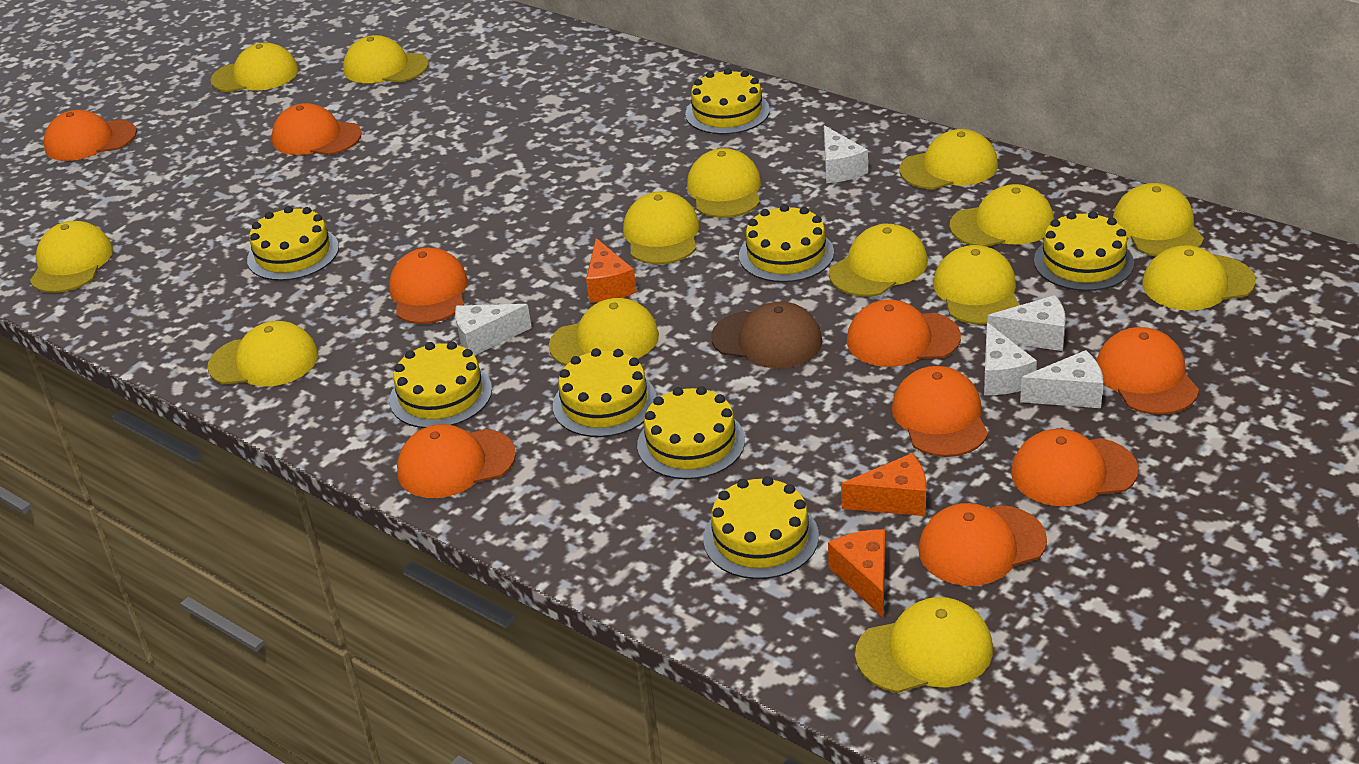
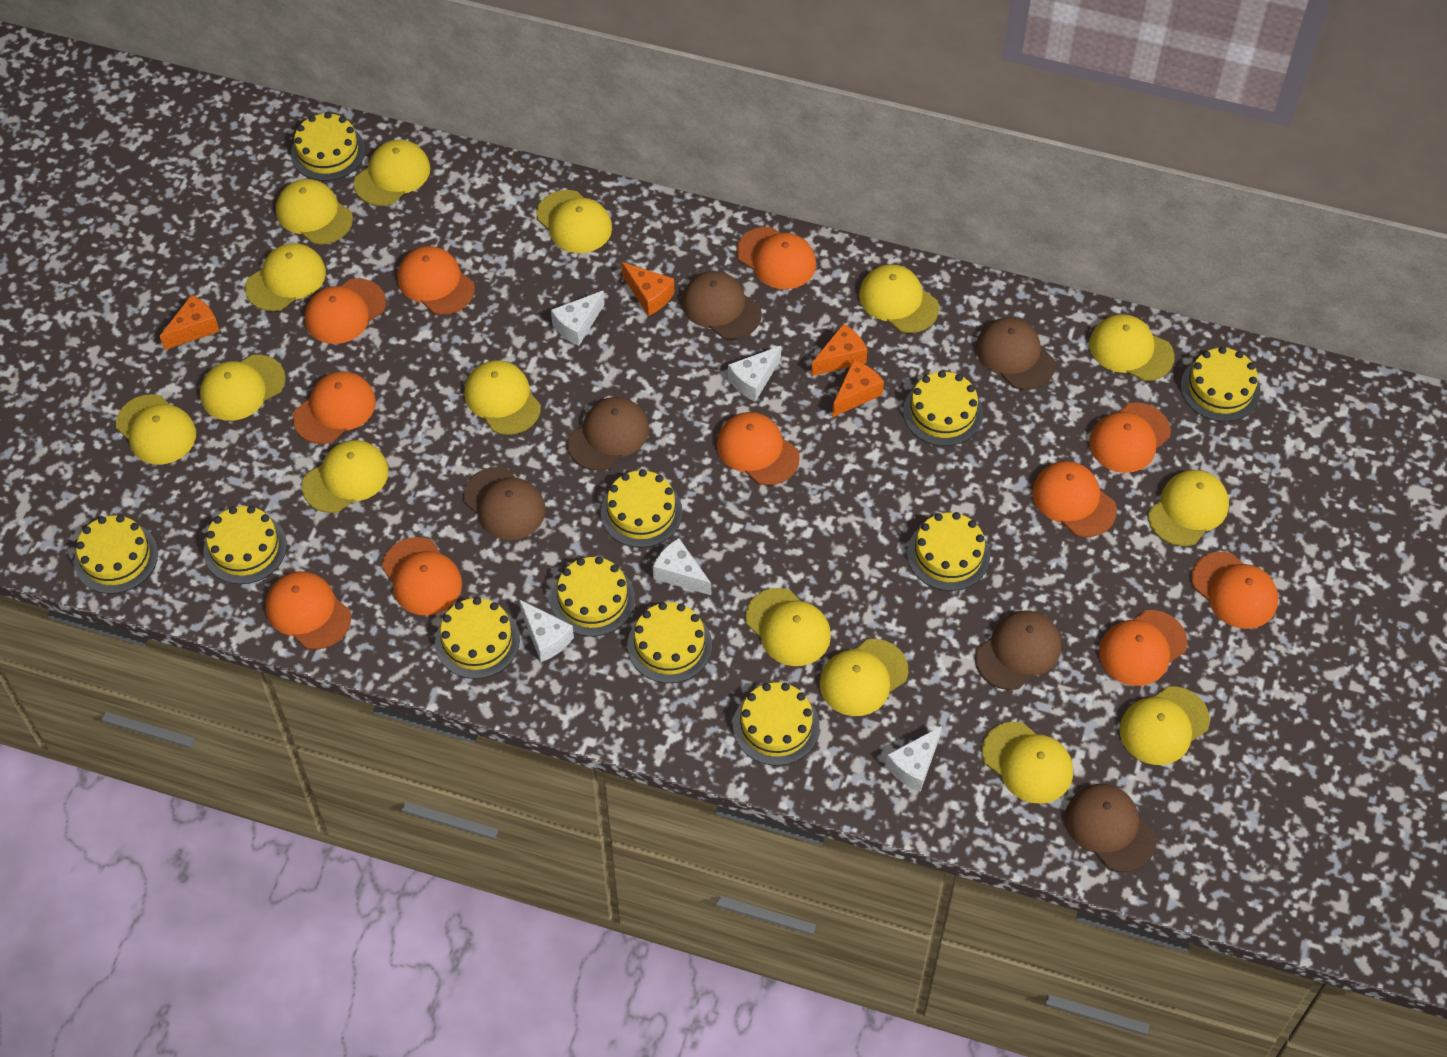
brown cap: 1 -> 6
orange cap: 9 -> 11
orange cheese: 3 -> 4
yellow cake: 8 -> 11
yellow cap: 14 -> 15

